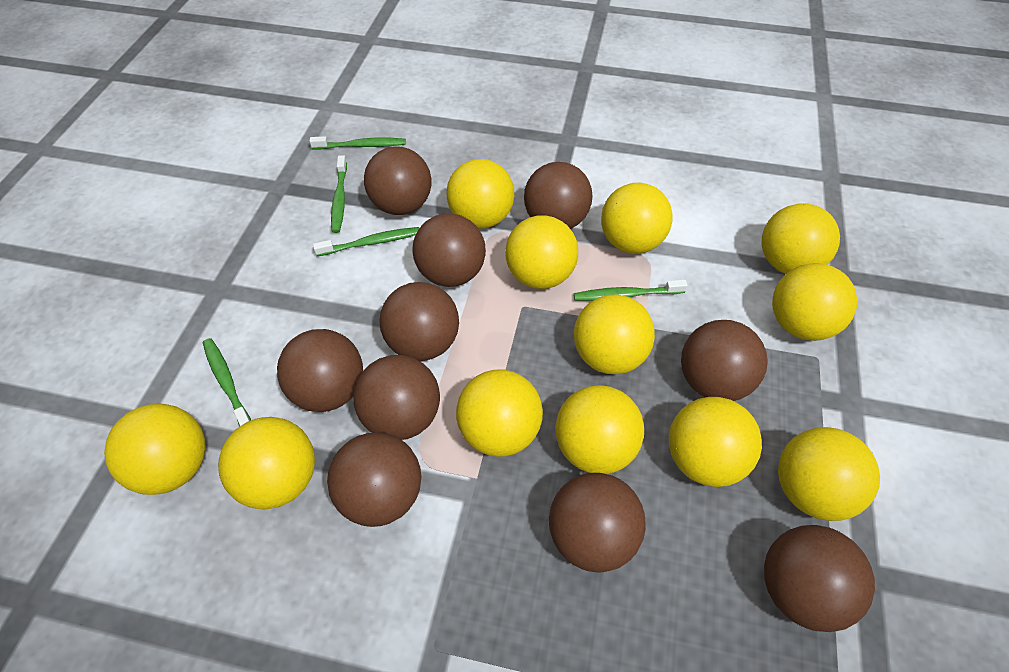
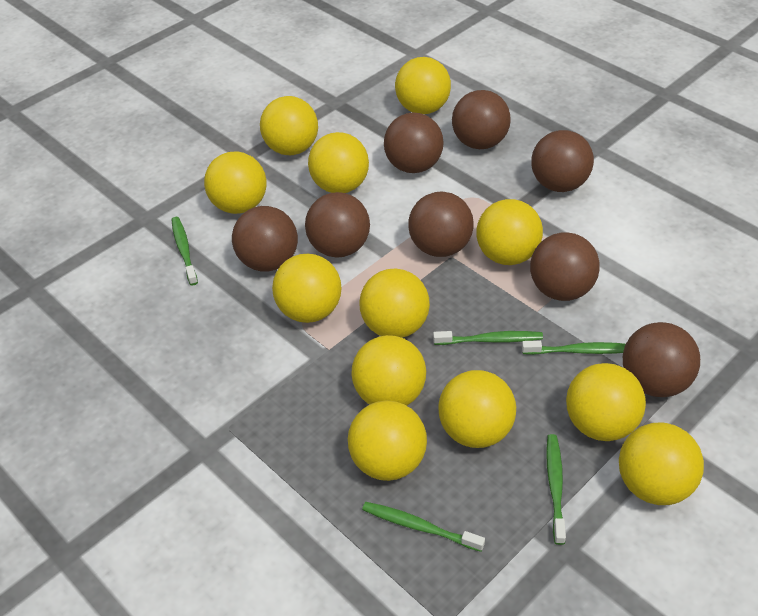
brown ball: 10 -> 8

